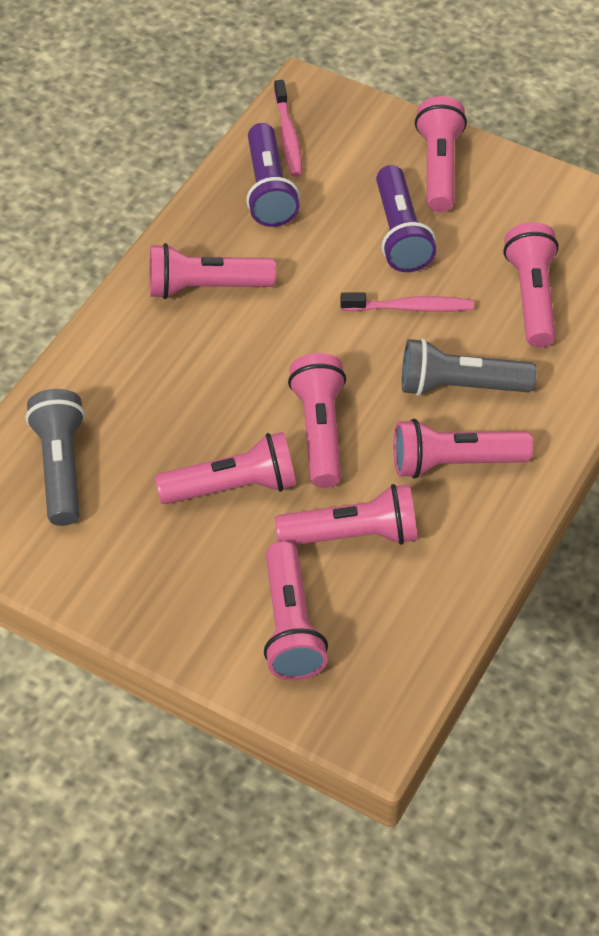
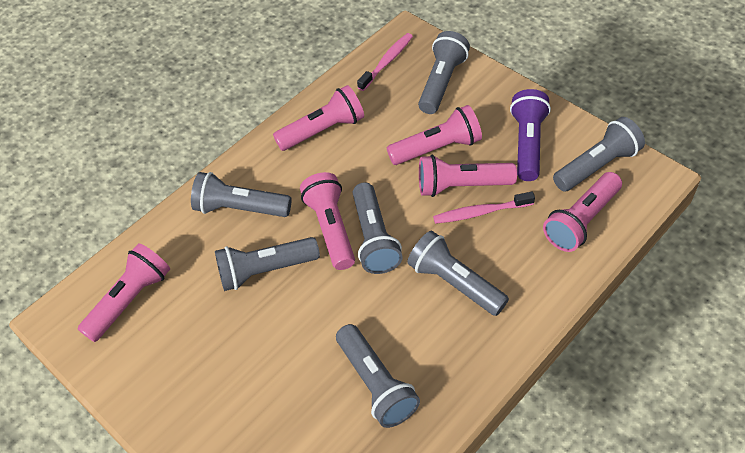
grey flashlight: 2 -> 7
pink flashlight: 8 -> 6
purple flashlight: 2 -> 1

